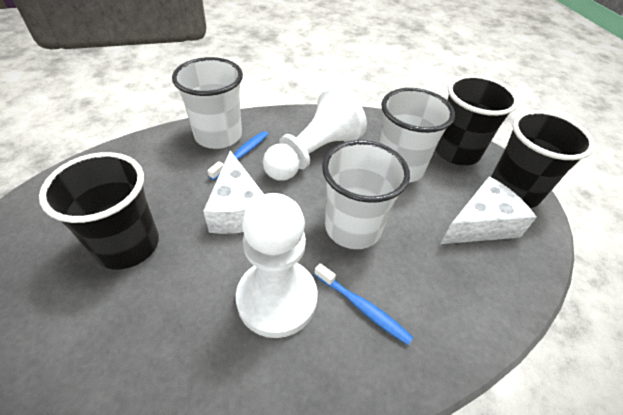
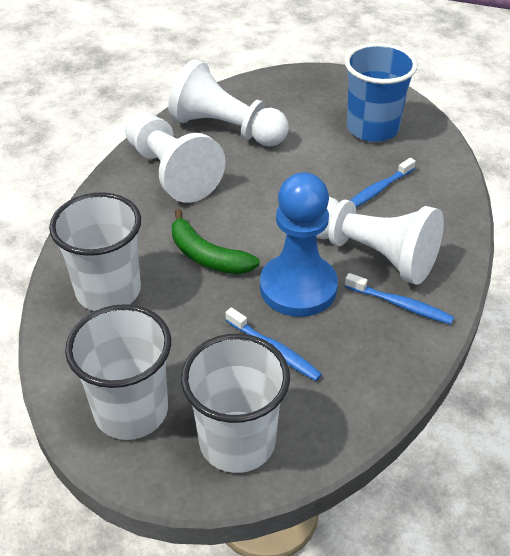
black cup: 3 -> 0
blue cup: 0 -> 1
blue pawn: 0 -> 1
blue toothbrush: 2 -> 3
green banana: 0 -> 1
white cheese: 2 -> 0
white pawn: 2 -> 3

